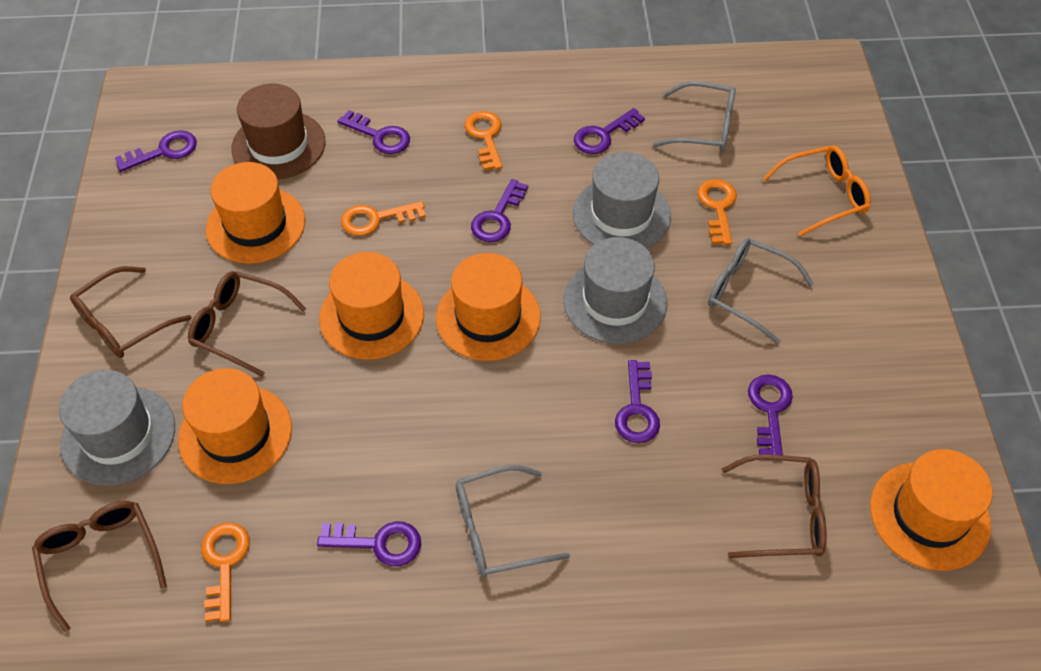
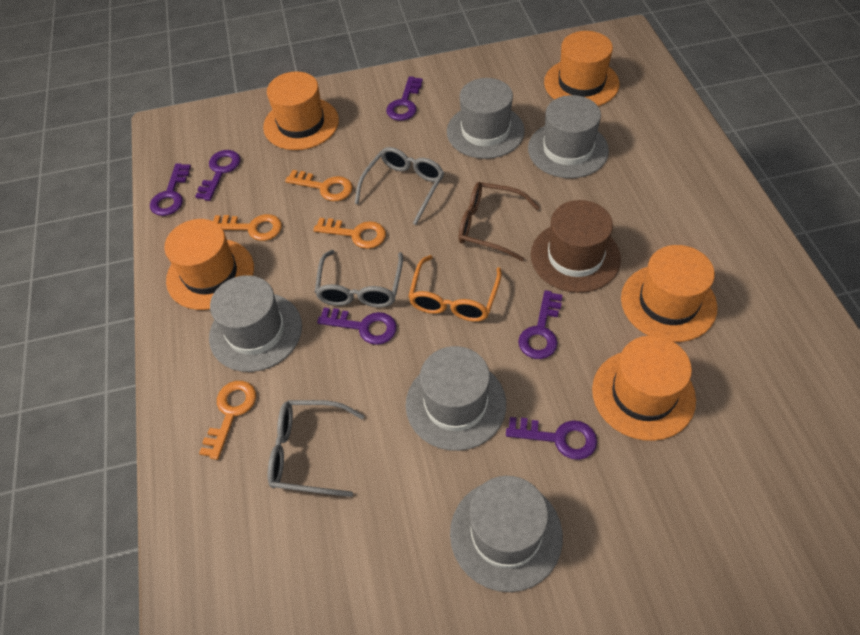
brown glasses: 4 -> 1
grey hat: 3 -> 5
purple key: 7 -> 6

